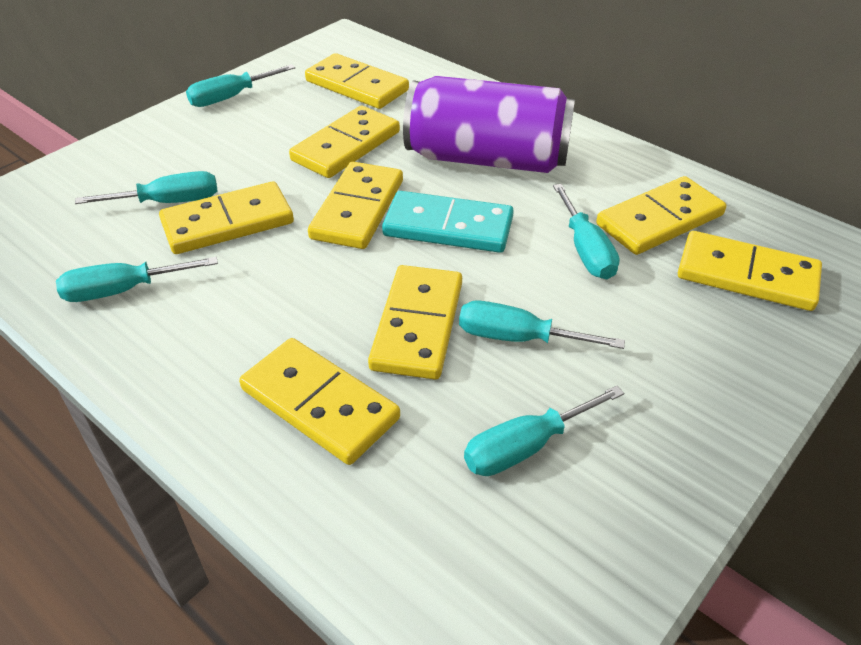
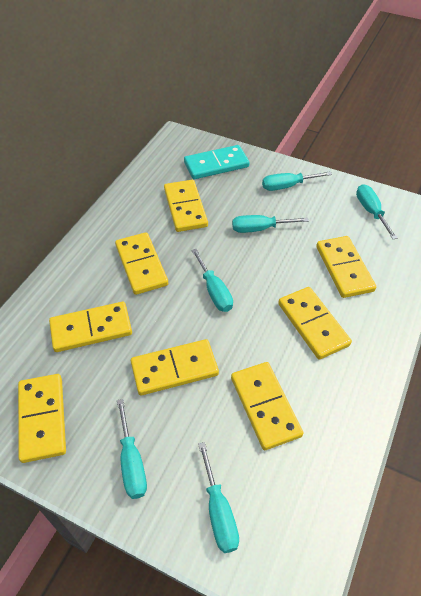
purple can: 1 -> 0

